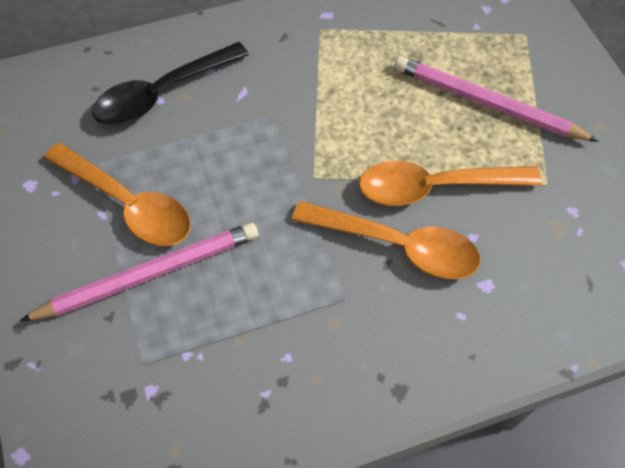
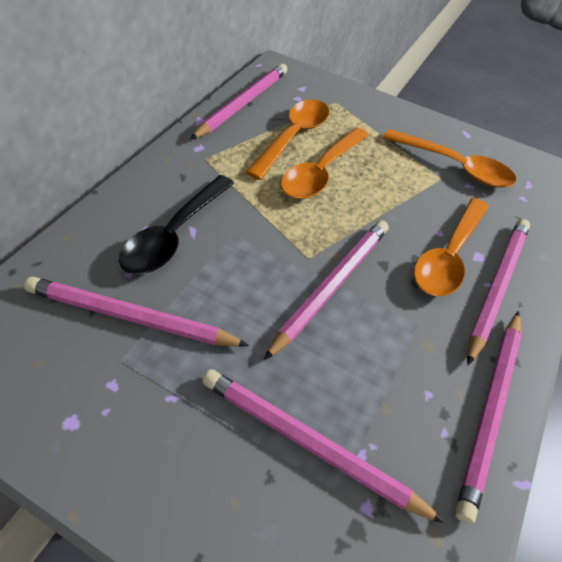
orange spoon: 3 -> 4
pink pencil: 2 -> 6

